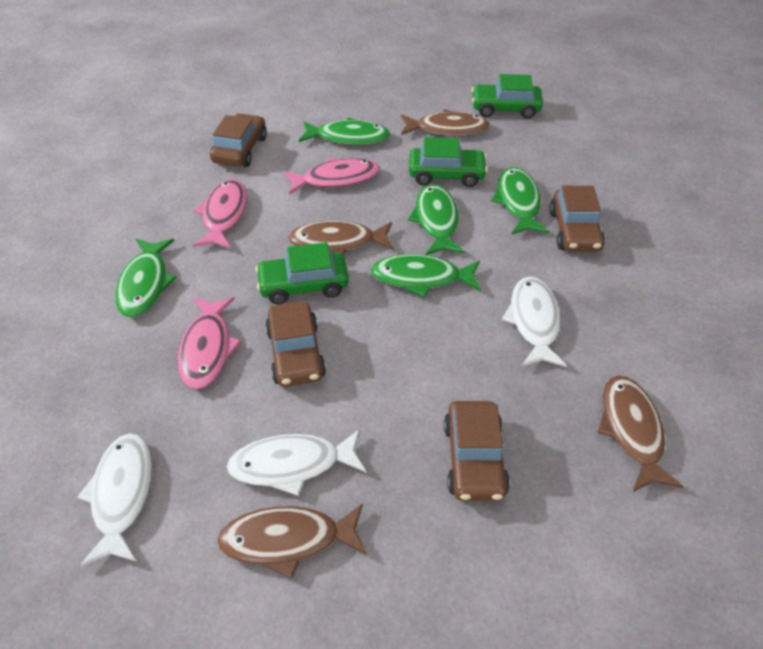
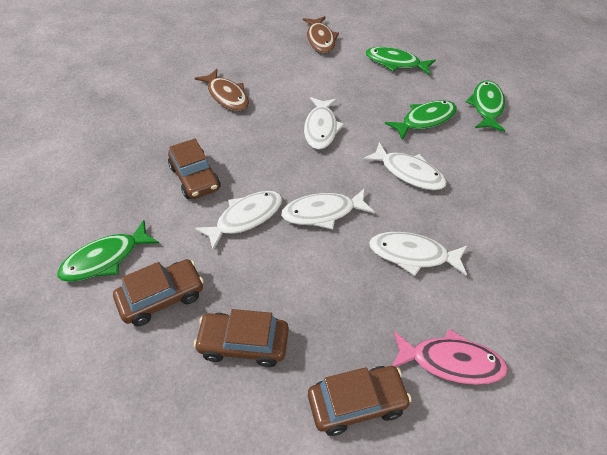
brown fish: 4 -> 2
green car: 3 -> 0
green fish: 5 -> 4
pink fish: 3 -> 1
white fish: 3 -> 5

